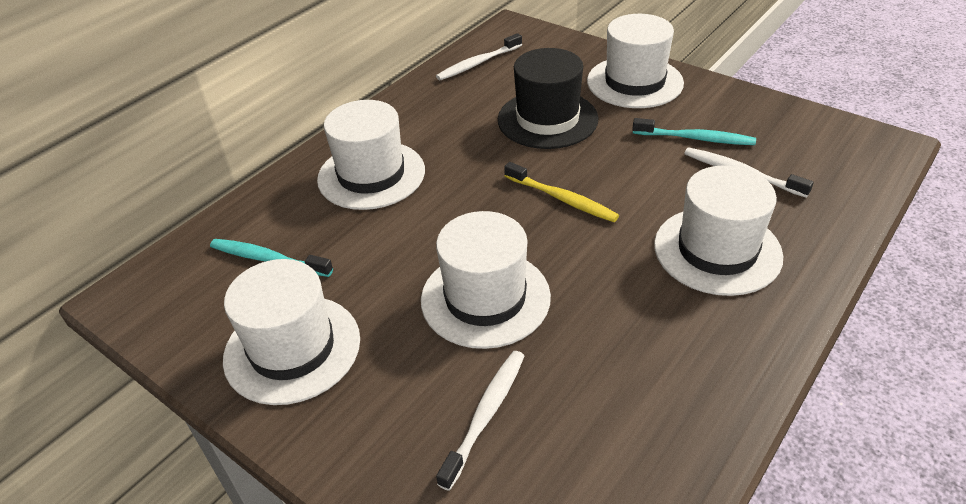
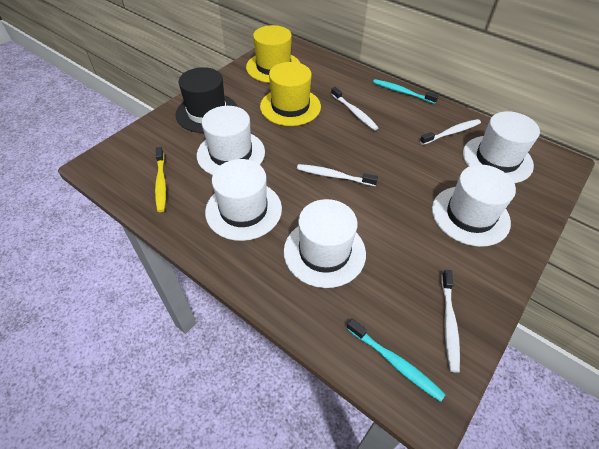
white toothbrush: 3 -> 4
yellow hat: 0 -> 2

